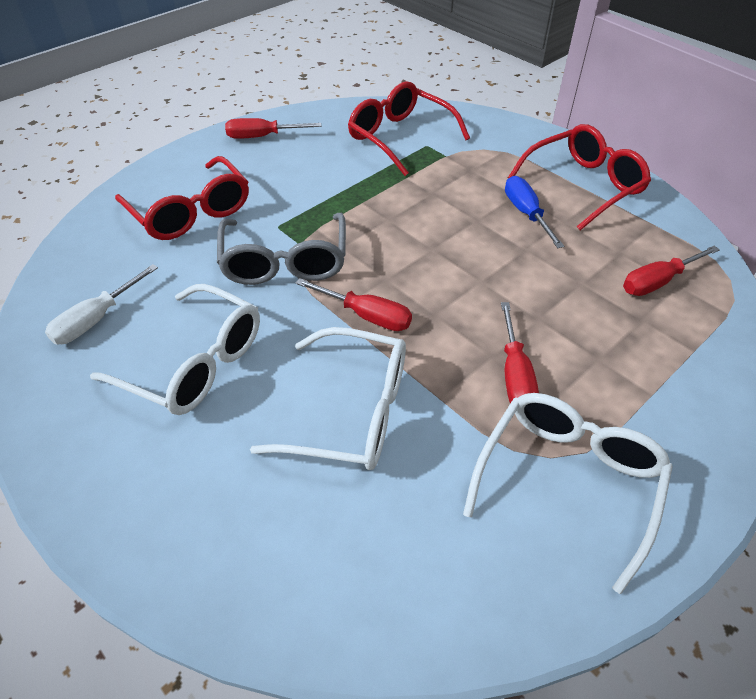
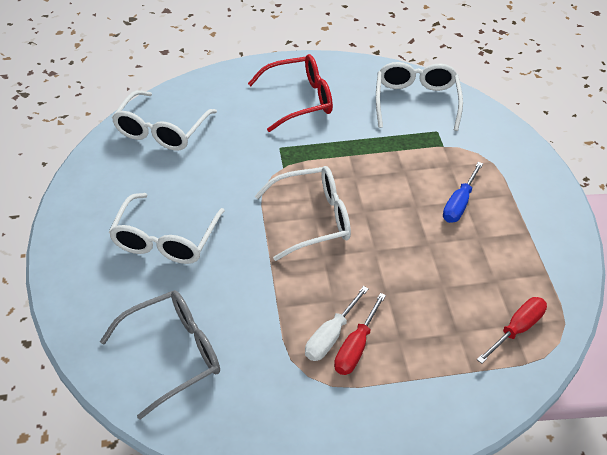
red glasses: 3 -> 1
red screwdriver: 4 -> 2
white glasses: 3 -> 4

